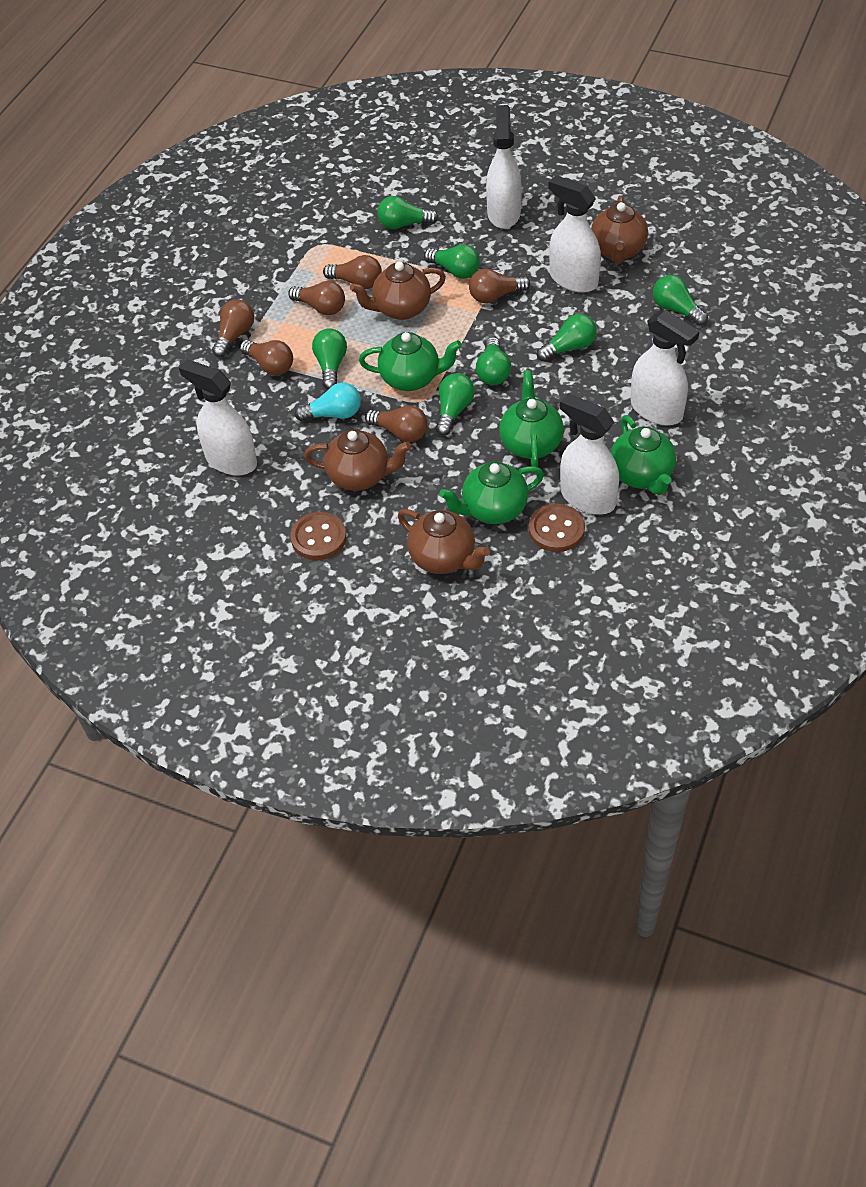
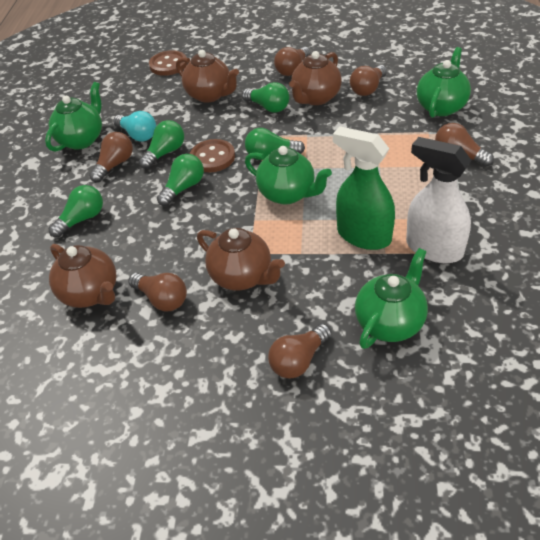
green light bulb: 7 -> 5
green spray bottle: 0 -> 1
white spray bottle: 5 -> 1

